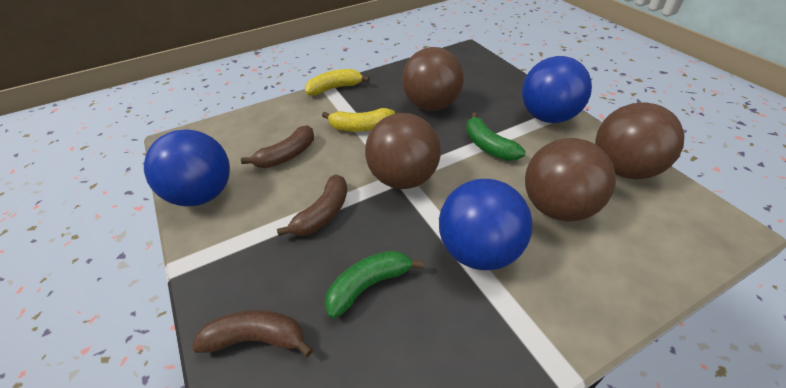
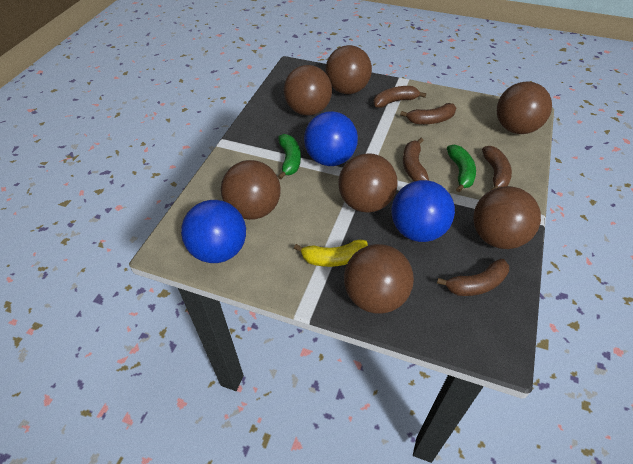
brown ball: 4 -> 7
brown banana: 3 -> 5
yellow banana: 2 -> 1

